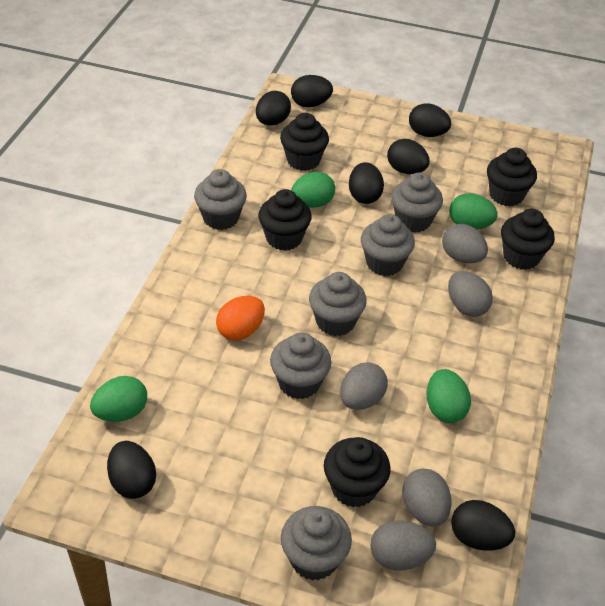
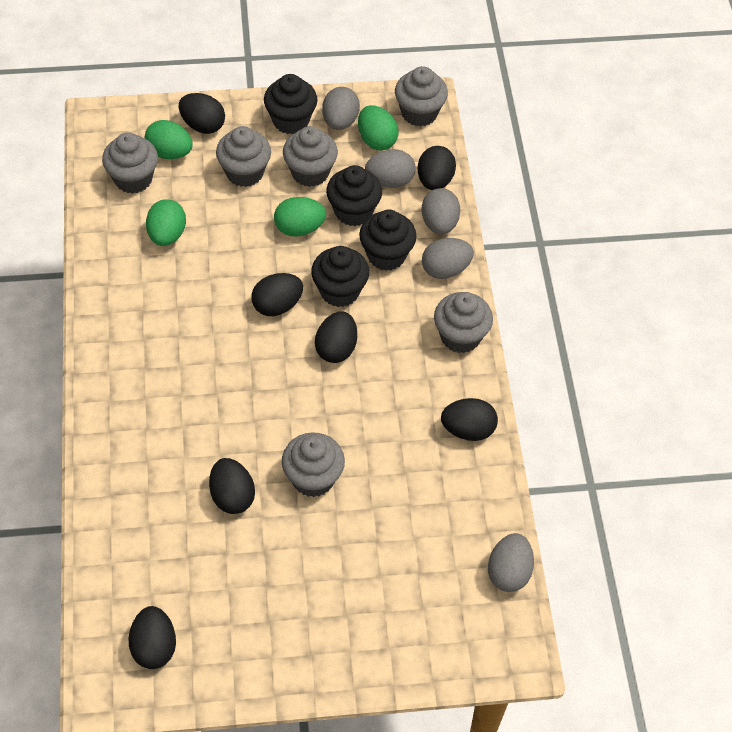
black cupcake: 5 -> 4
orange egg: 1 -> 0

